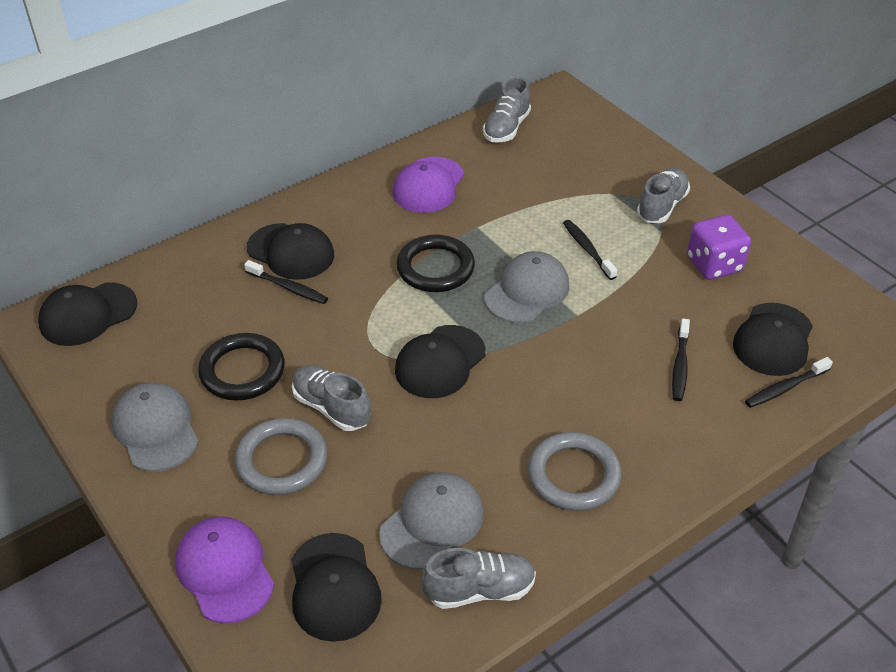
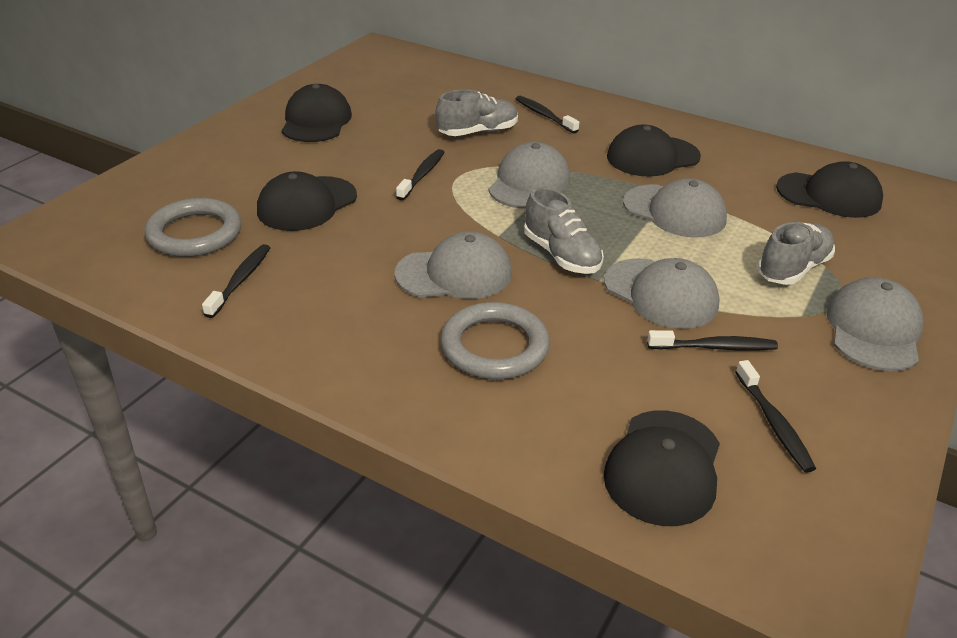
black ring: 2 -> 0
black toothbrush: 4 -> 5
grey cap: 3 -> 5
grey shoe: 4 -> 3
purple cap: 2 -> 0
purple dice: 1 -> 0

